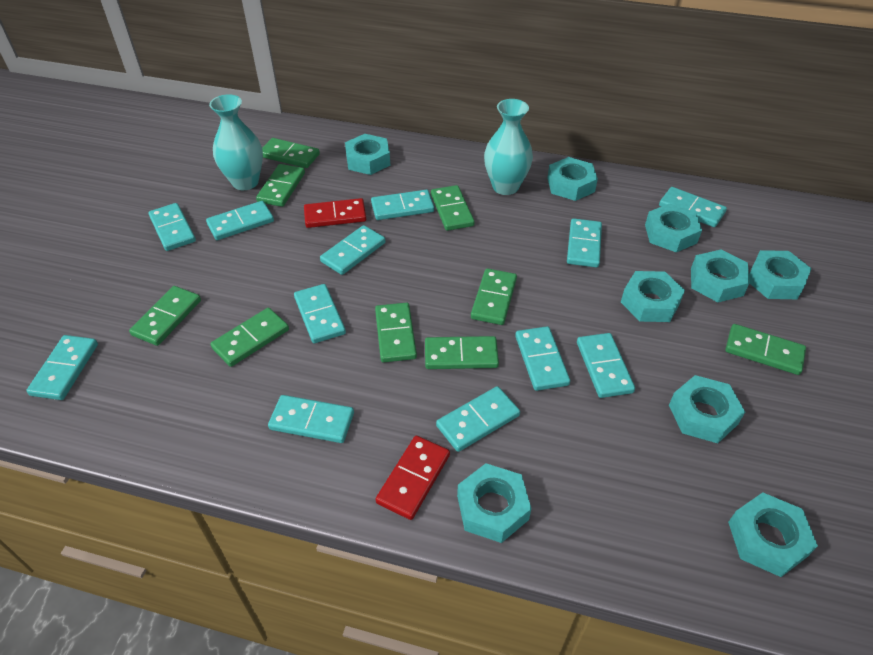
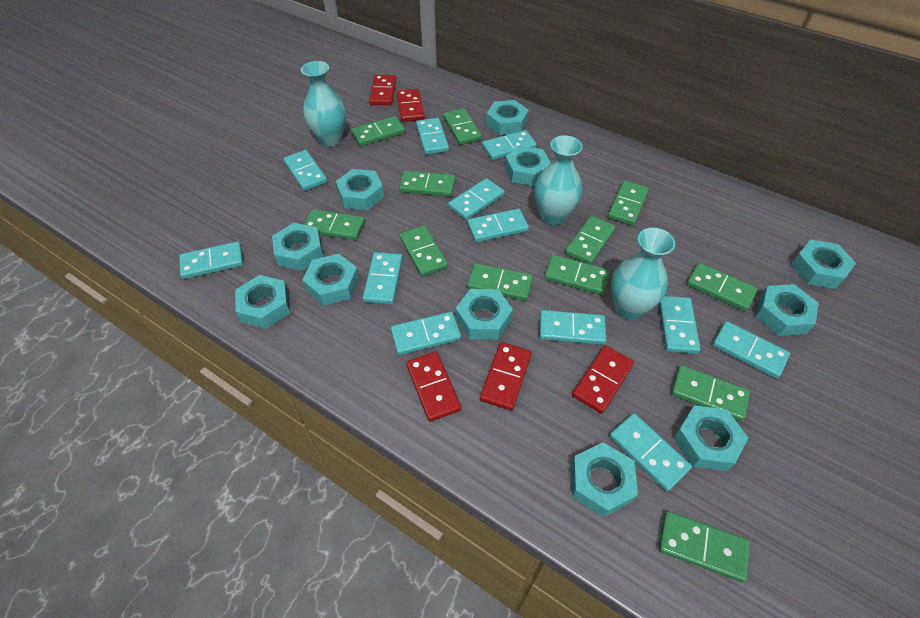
green domino: 9 -> 12
red domino: 2 -> 5
turquoise nut: 9 -> 11
turquoise vase: 2 -> 3

